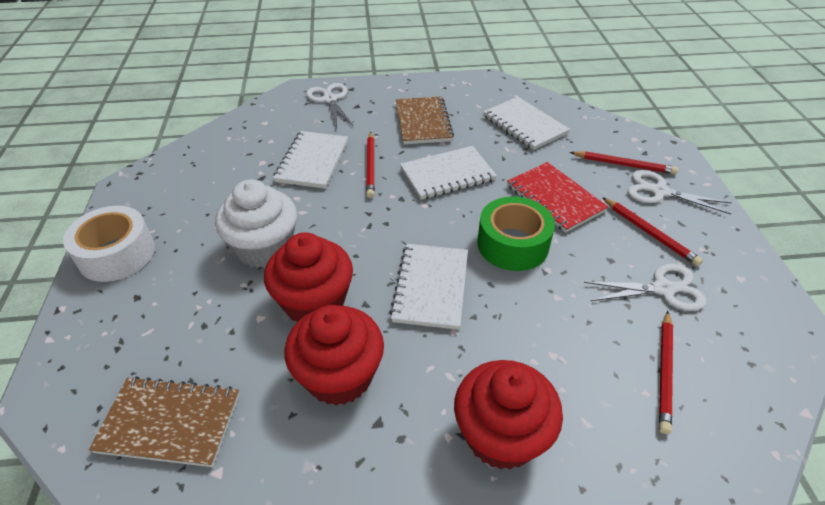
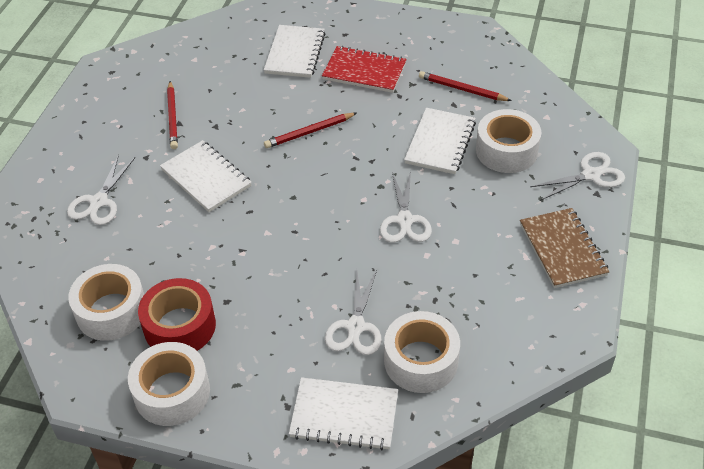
brown notebook: 2 -> 1
green tape: 1 -> 0
red cupcake: 3 -> 0
red pencil: 4 -> 3
red tape: 0 -> 1
white cupcake: 1 -> 0
white scissors: 3 -> 4
white tape: 1 -> 4

